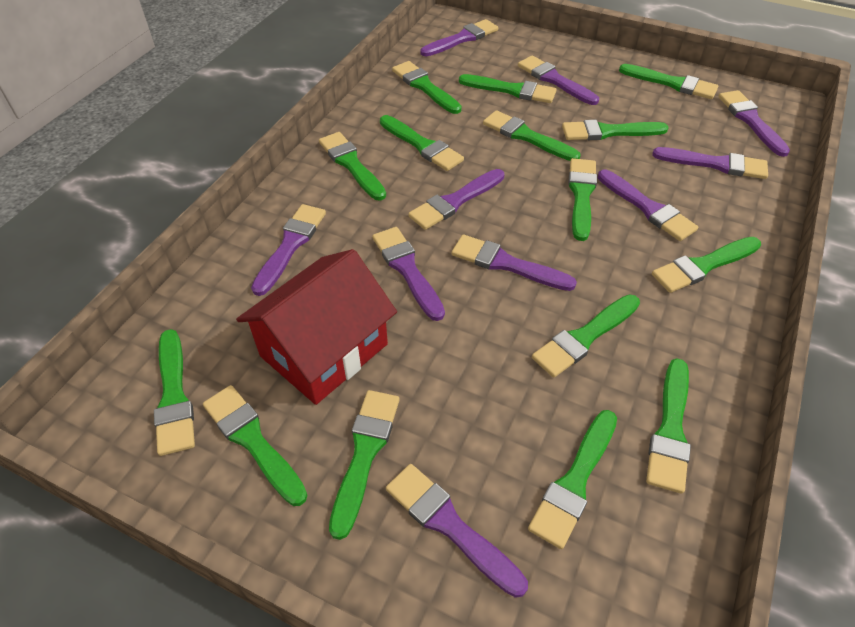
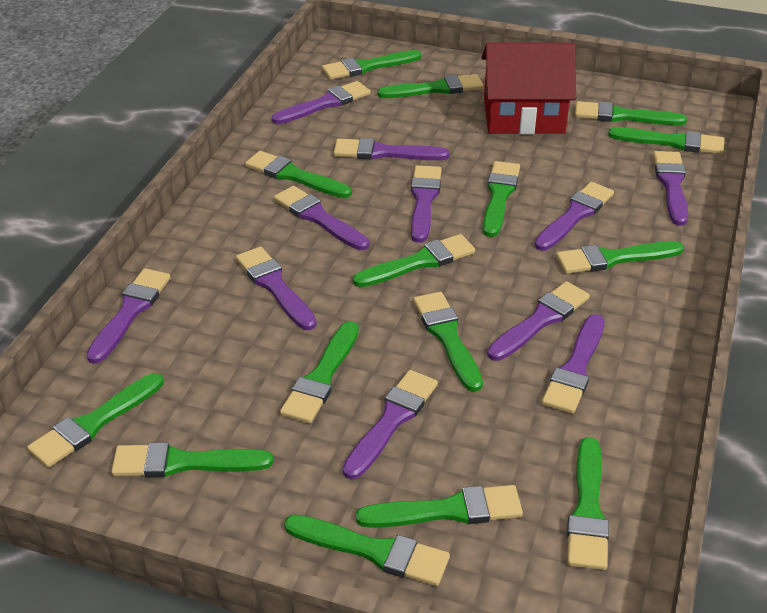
purple brush: 10 -> 11

